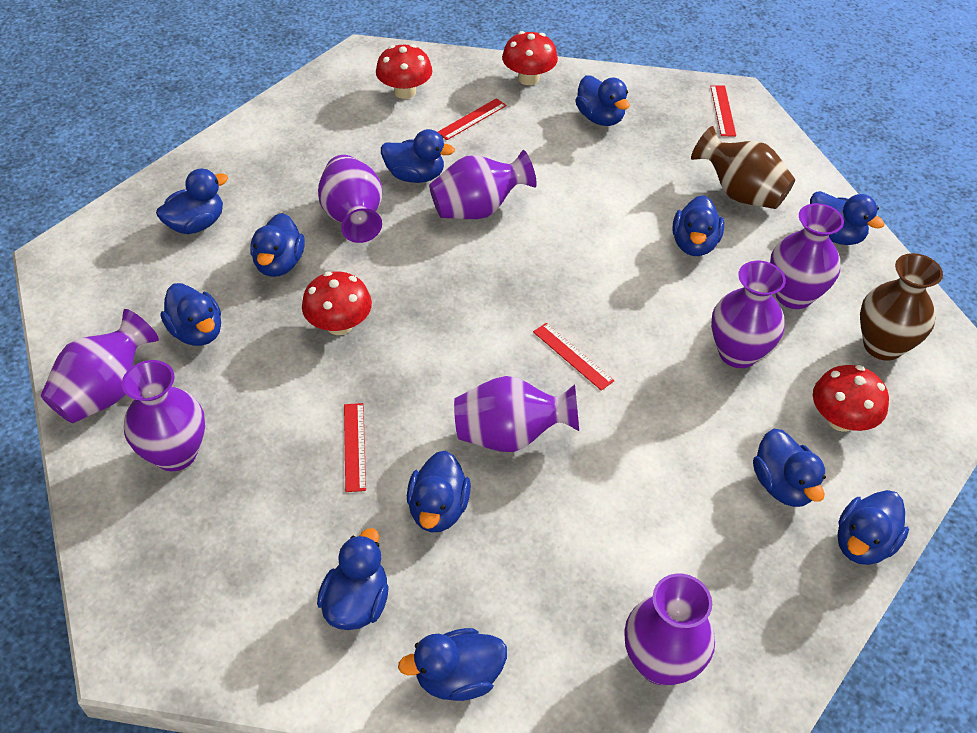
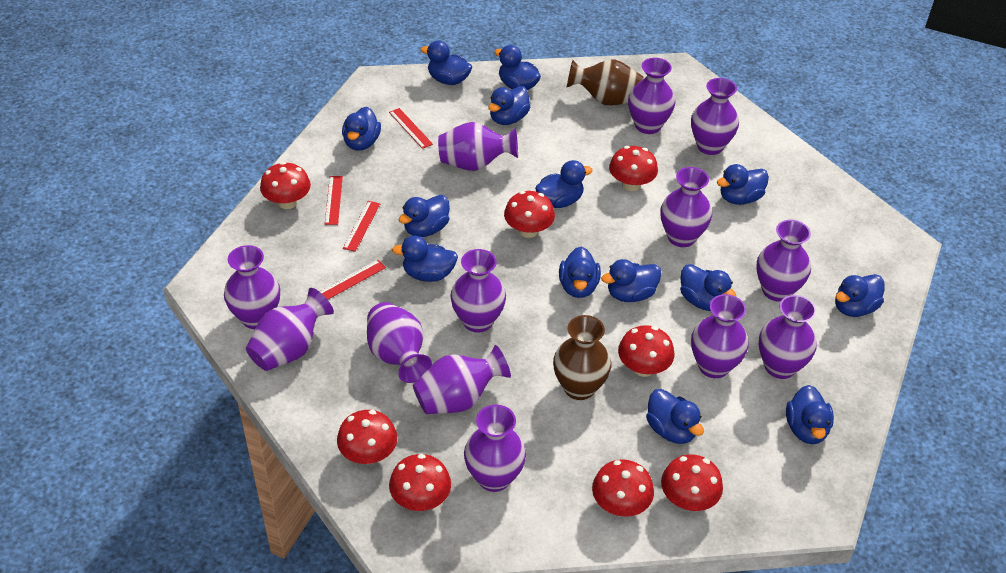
blue duck: 12 -> 14
purple vase: 8 -> 13
red mushroom: 4 -> 8

